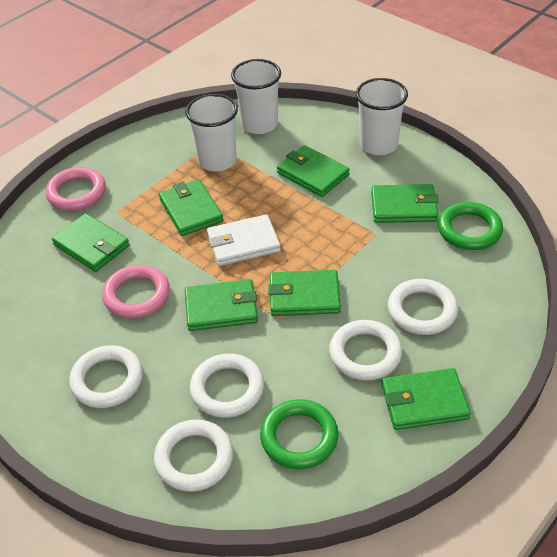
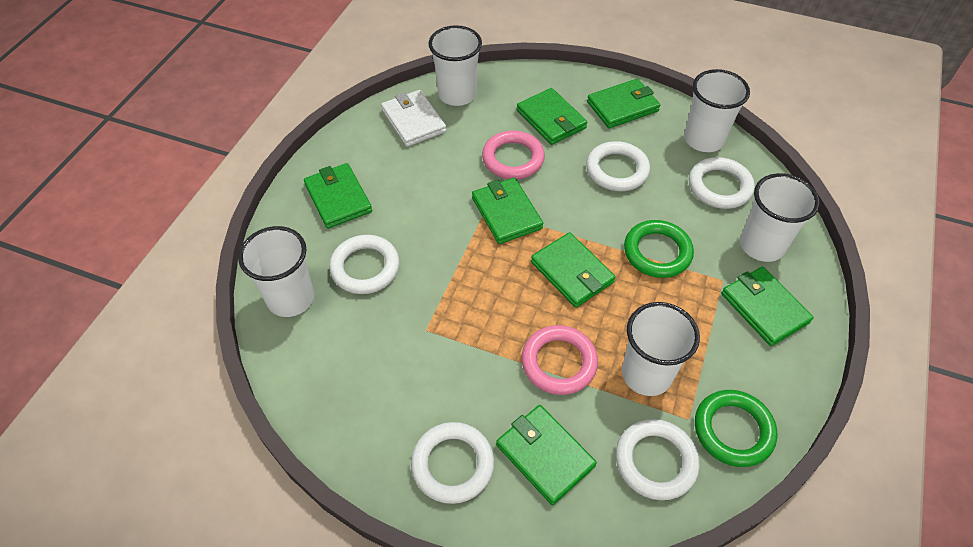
white cup: 3 -> 5

